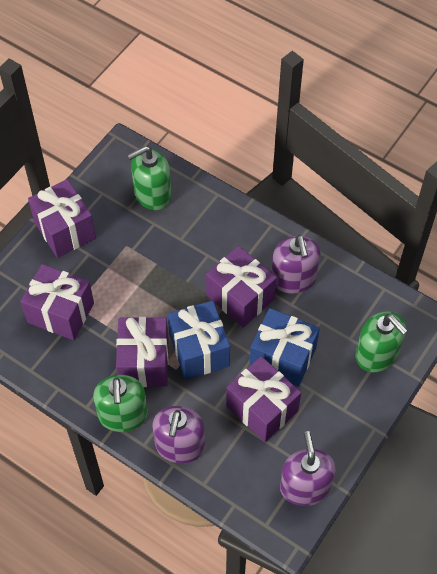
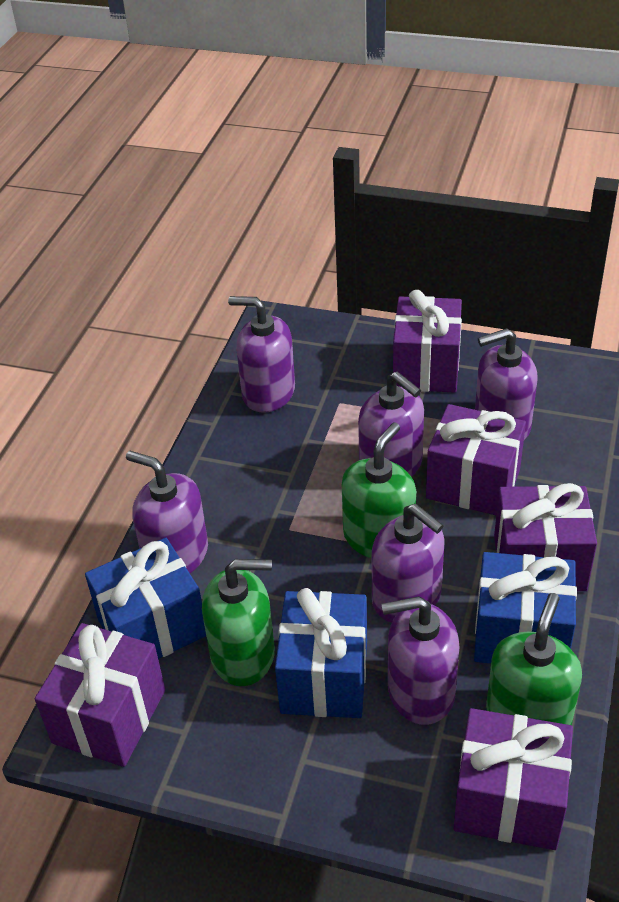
blue gift: 2 -> 3
purple soap dispenser: 3 -> 6

